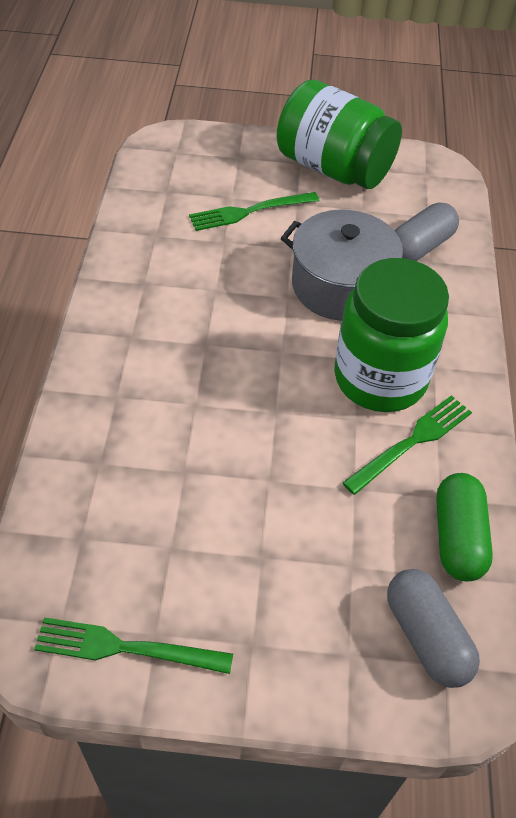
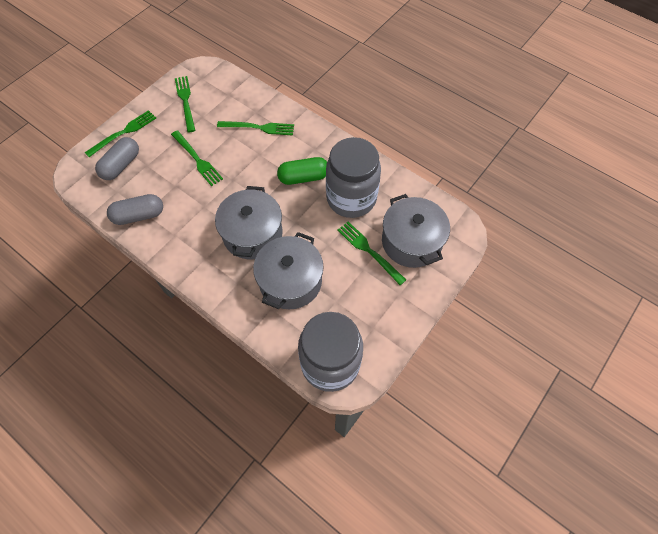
green fork: 3 -> 5
green jar: 2 -> 0
grey jar: 0 -> 2
grey pot: 1 -> 3

